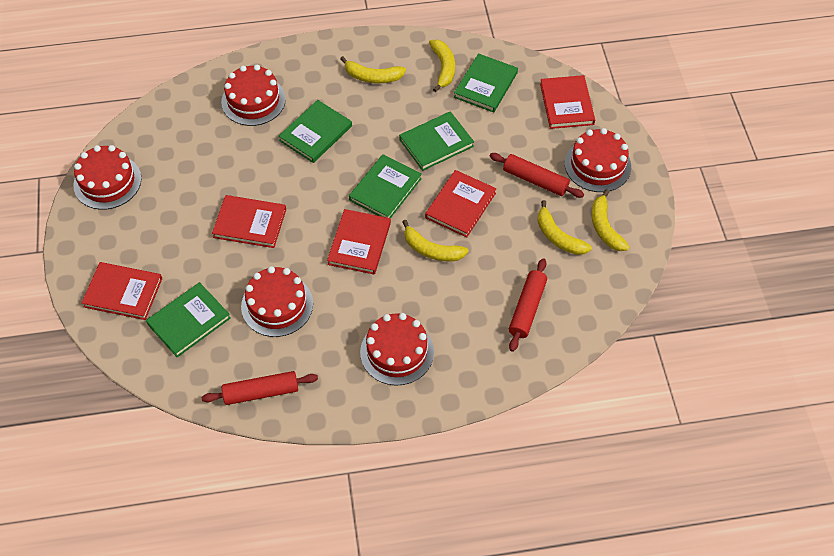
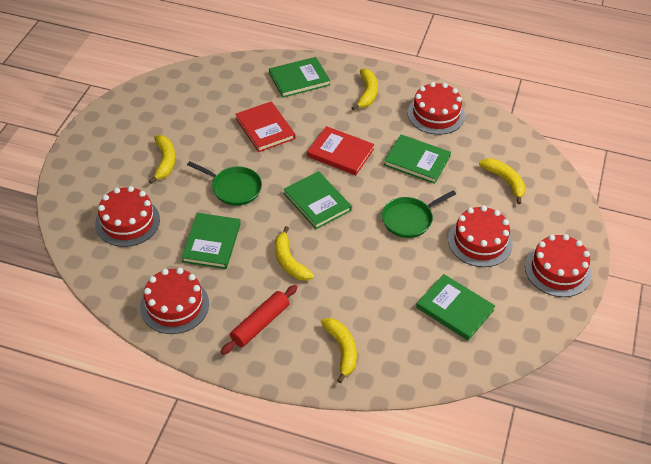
green pan: 0 -> 2
red book: 5 -> 2
red rolling pin: 3 -> 1

